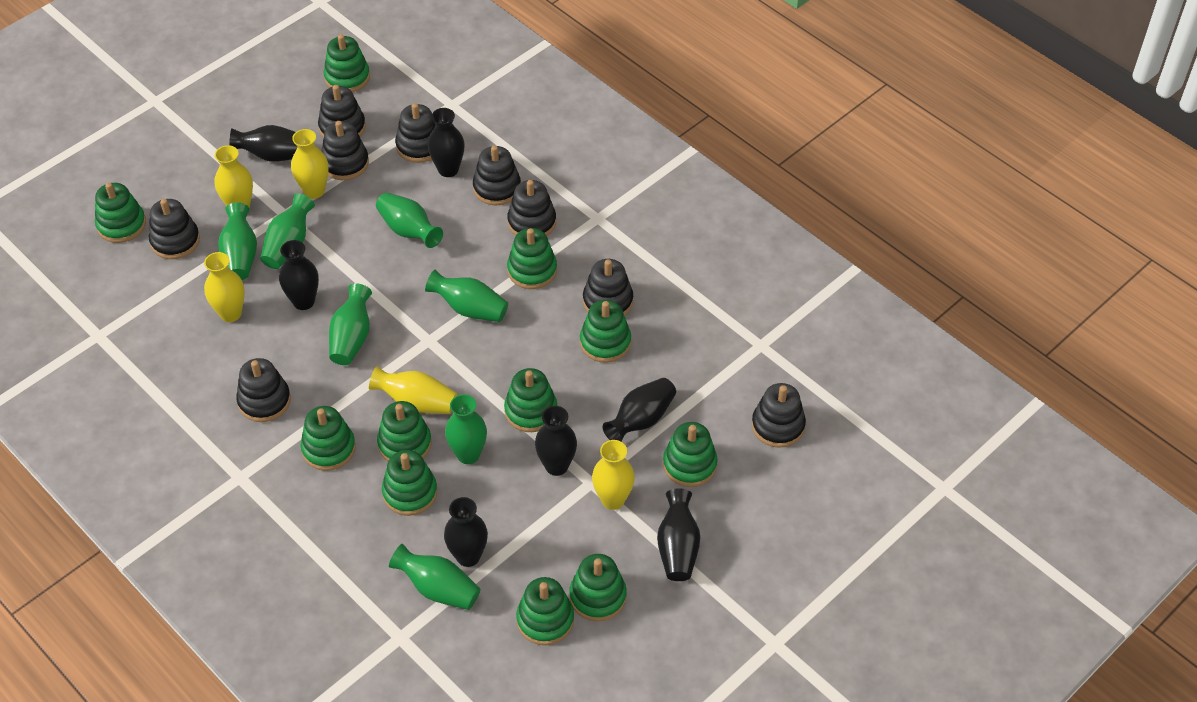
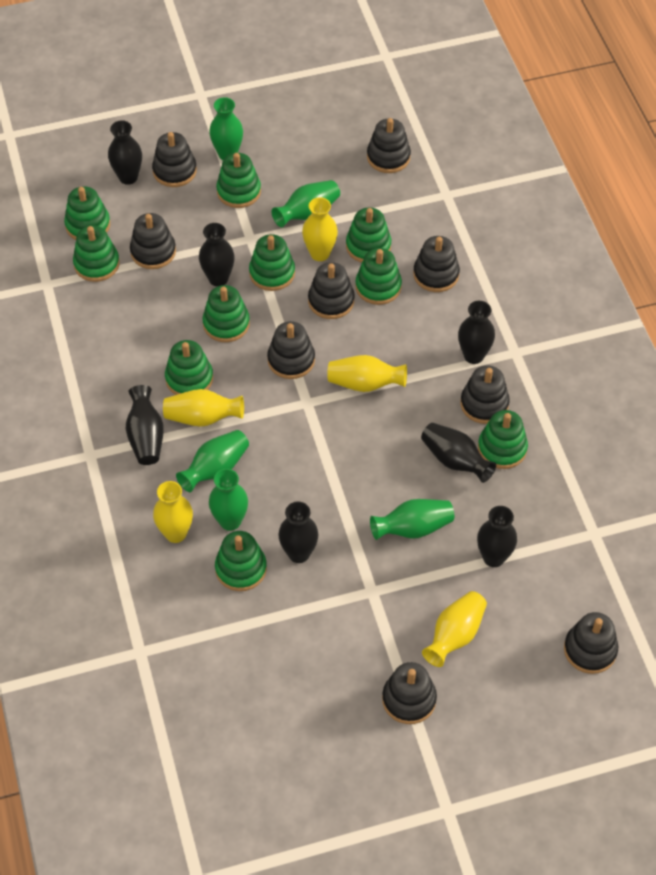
green stacking toy: 11 -> 10
green vase: 7 -> 5

